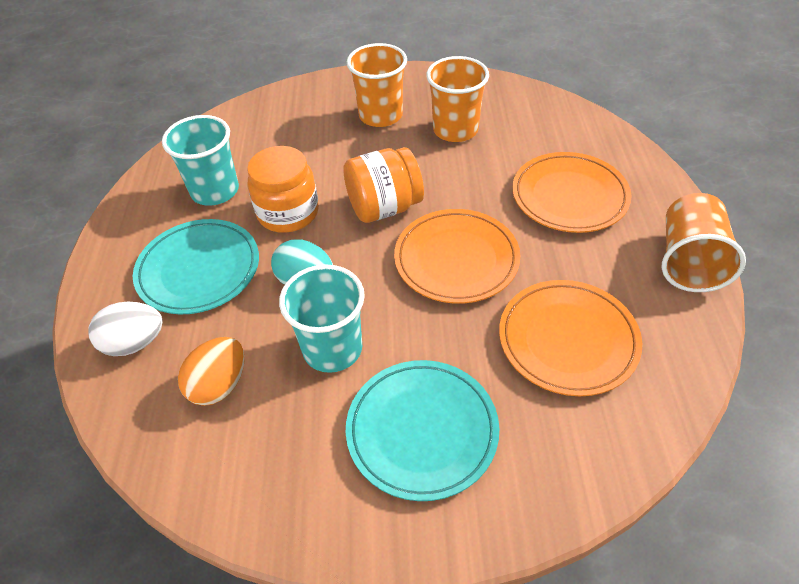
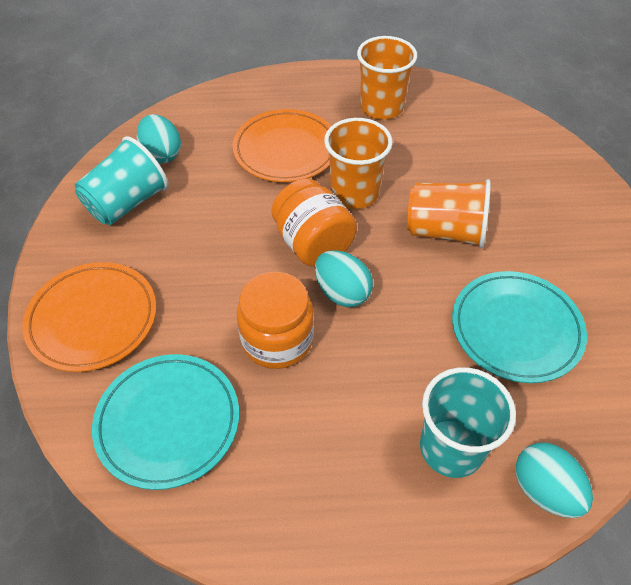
orange egg: 1 -> 0
orange plate: 3 -> 2
turquoise egg: 1 -> 3
white egg: 1 -> 0

